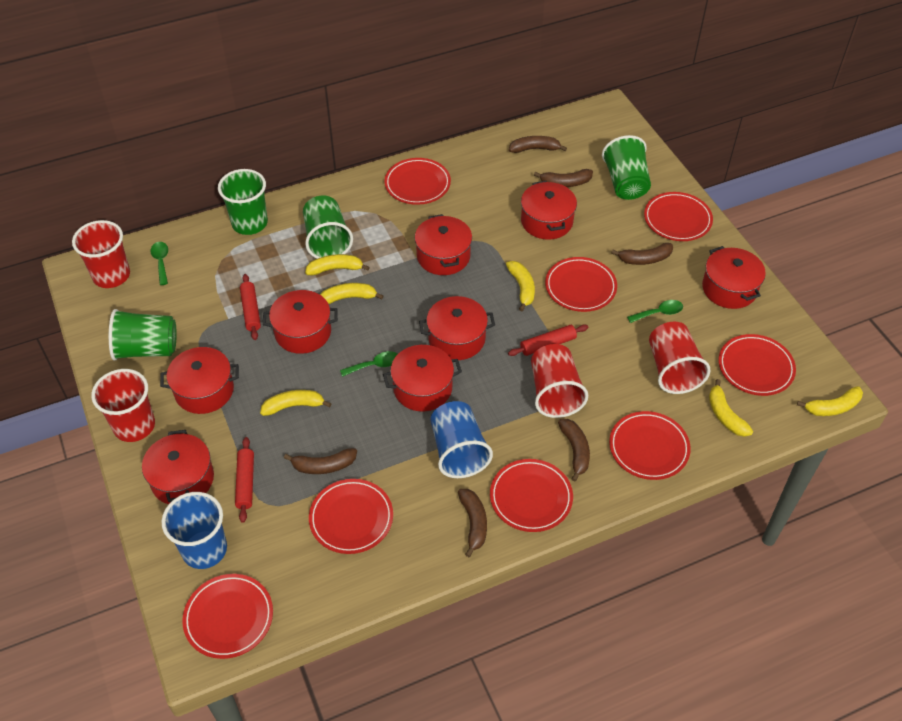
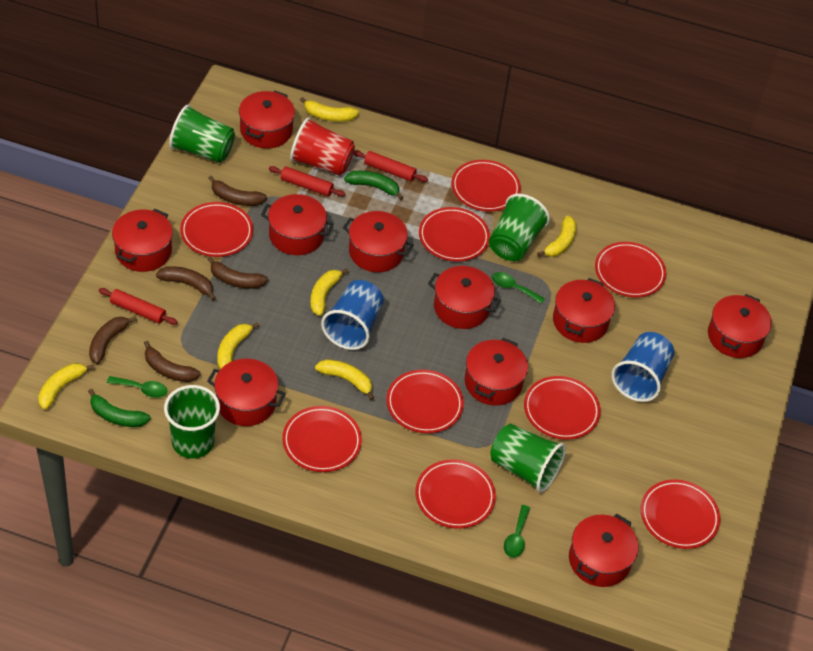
brown banana: 6 -> 5
green banana: 0 -> 2
red cup: 4 -> 1
red plate: 8 -> 9
red pot: 8 -> 10

